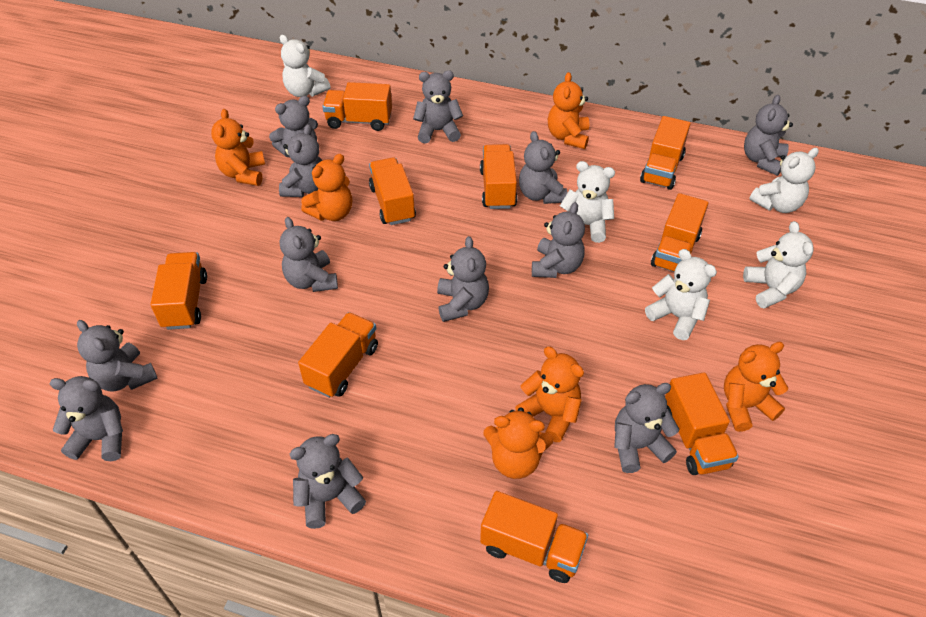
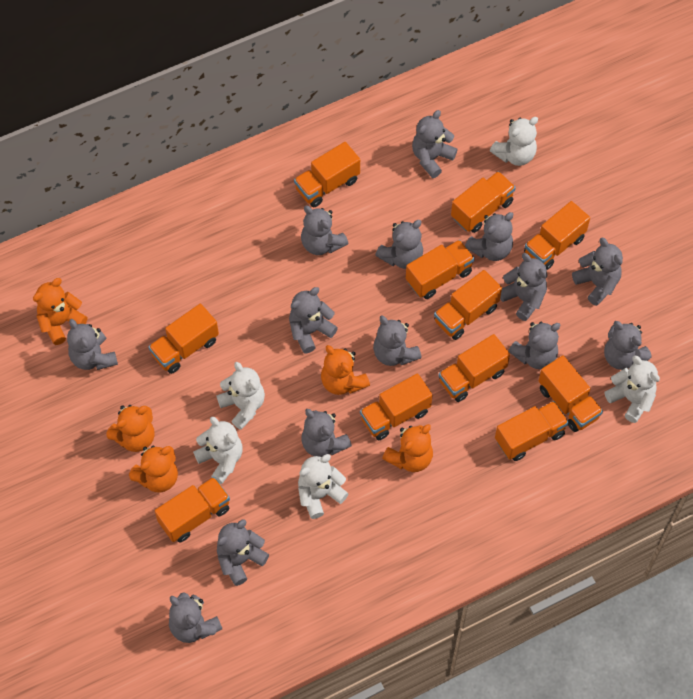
grey teddy bear: 12 -> 14
orange teddy bear: 6 -> 5
orange truck: 9 -> 11

